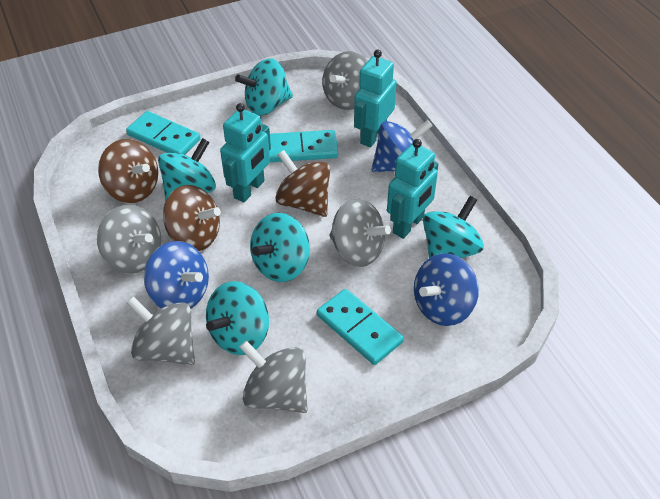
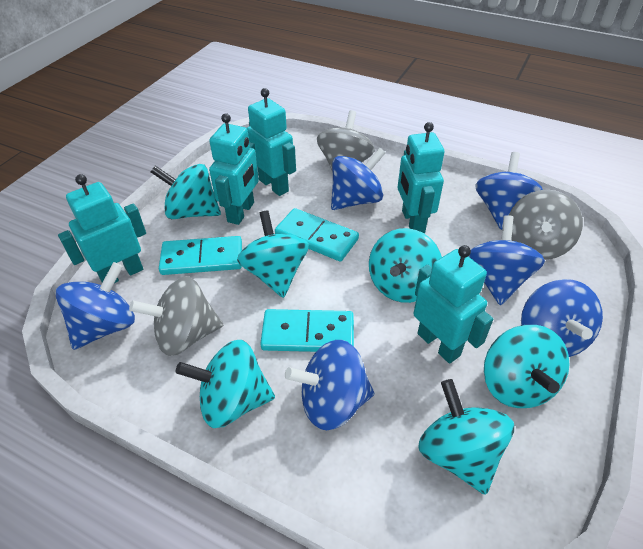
blue spinning top: 3 -> 6
brown spinning top: 3 -> 0
grey spinning top: 5 -> 3
turquoise robot: 3 -> 5
turquoise spinning top: 5 -> 6

